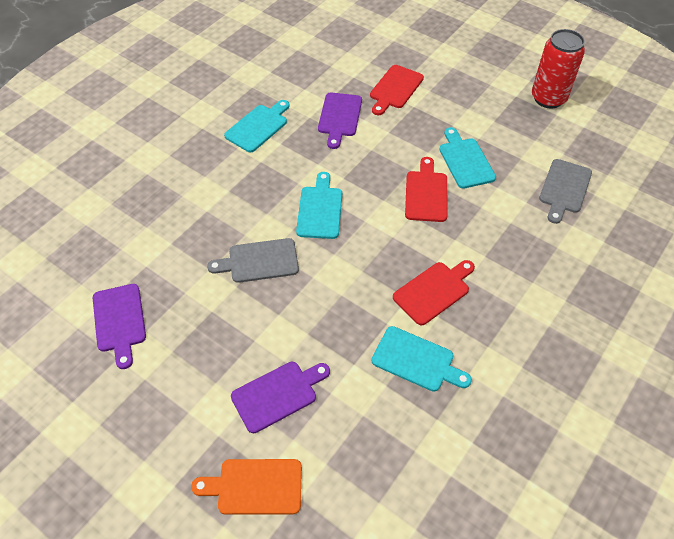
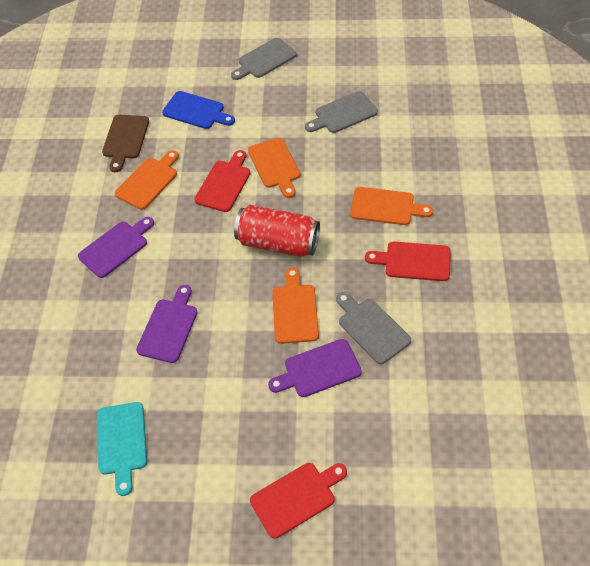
blue cutting board: 0 -> 1
brown cutting board: 0 -> 1
grey cutting board: 2 -> 3
orange cutting board: 1 -> 4
turquoise cutting board: 4 -> 1

